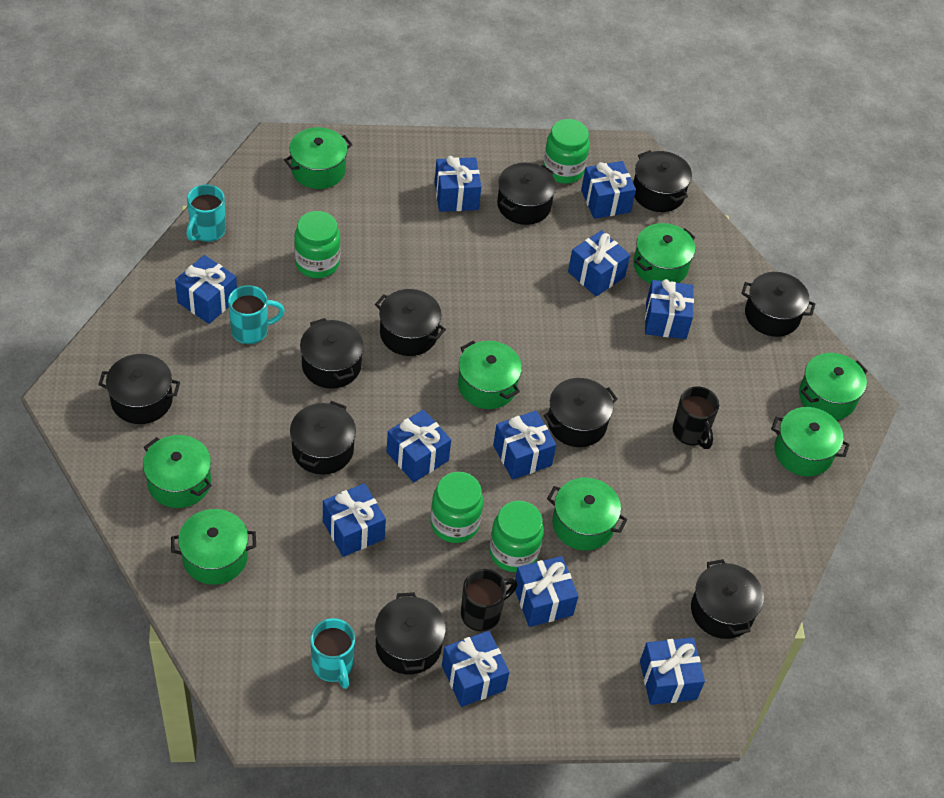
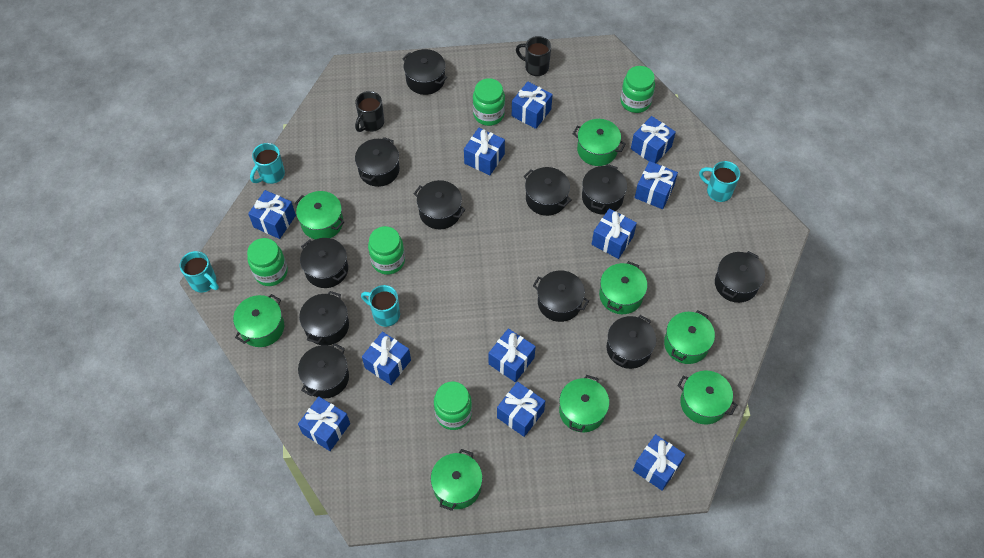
black pot: 10 -> 11
green jar: 4 -> 5
turquoise mug: 3 -> 4

